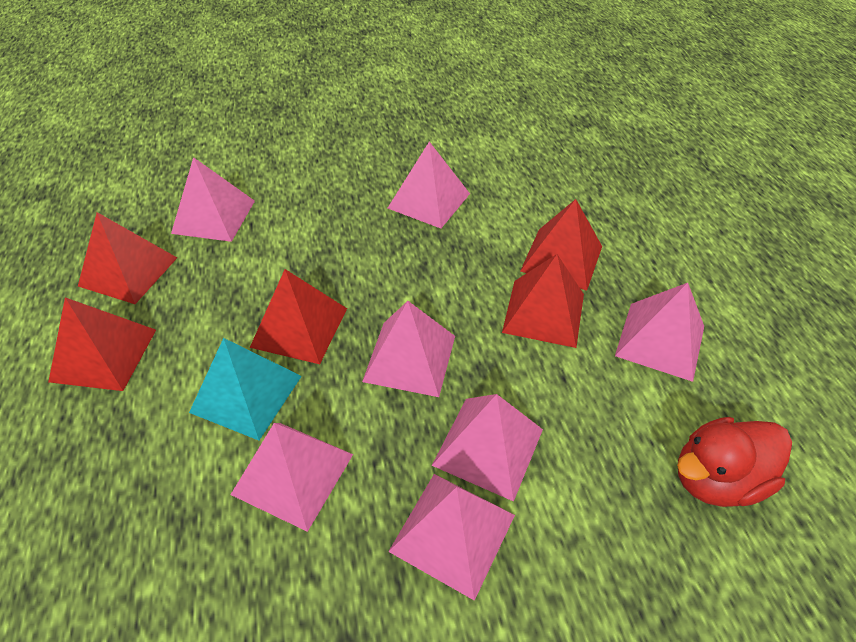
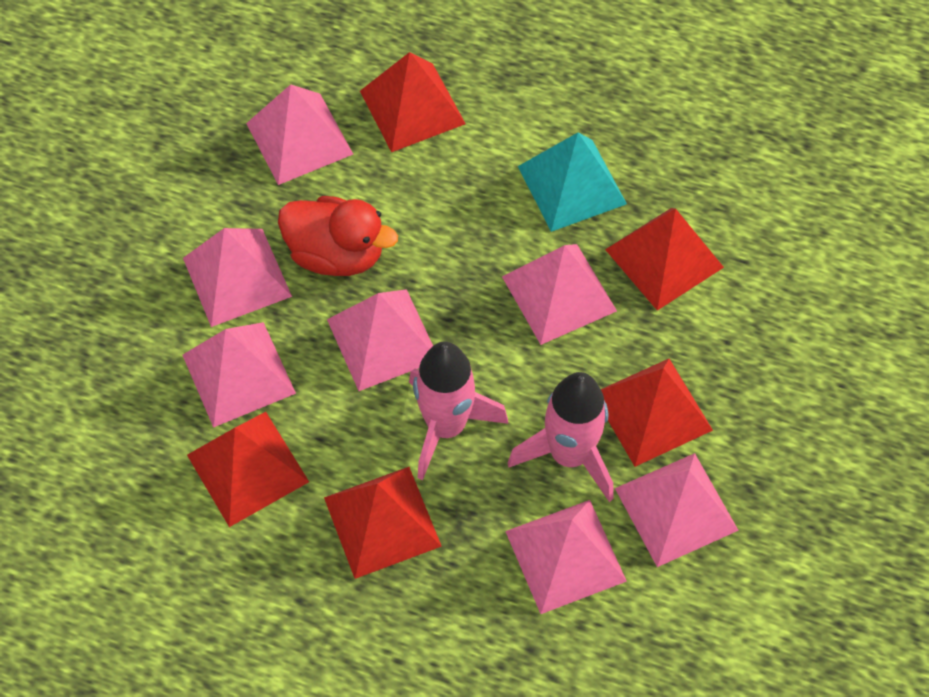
pink rocket: 0 -> 2

